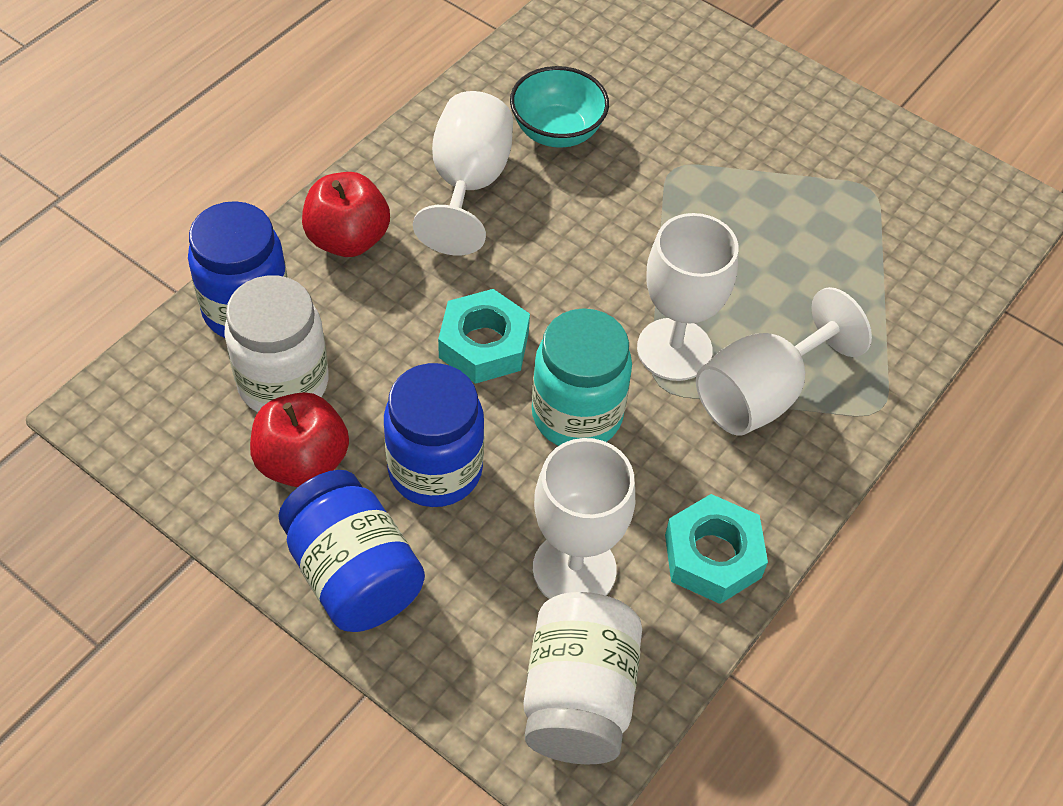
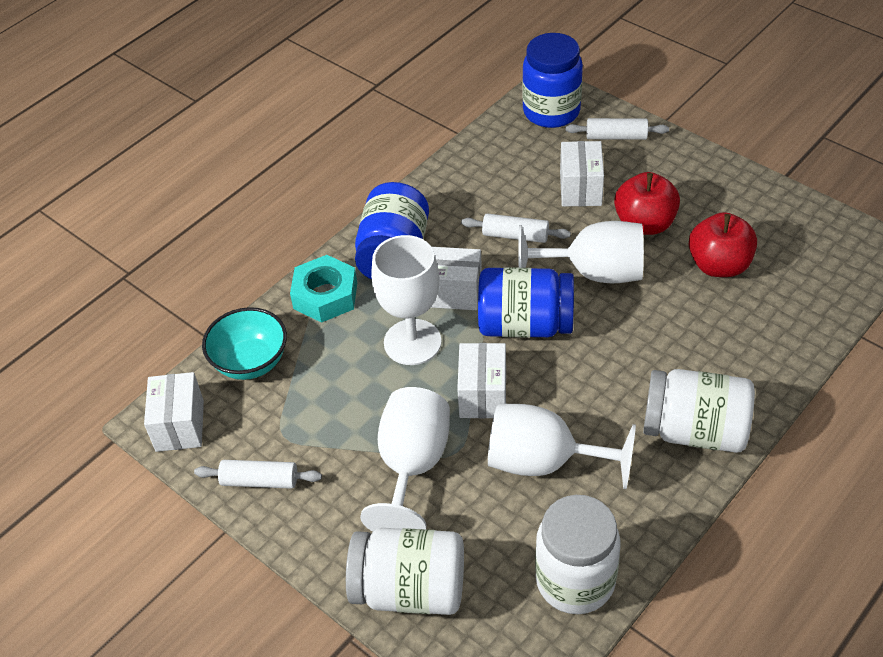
turquoise jar: 1 -> 0
turquoise nut: 2 -> 1
white box: 0 -> 4
white jar: 2 -> 3
white rolling pin: 0 -> 3

